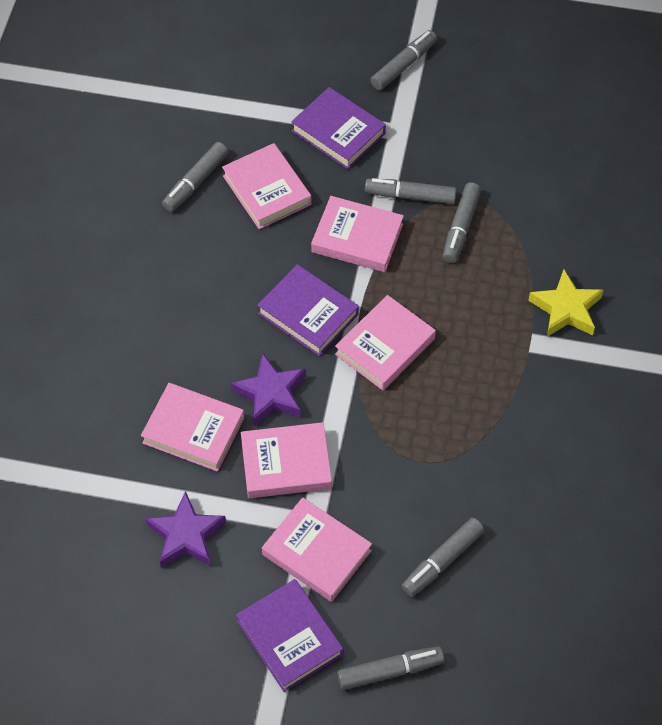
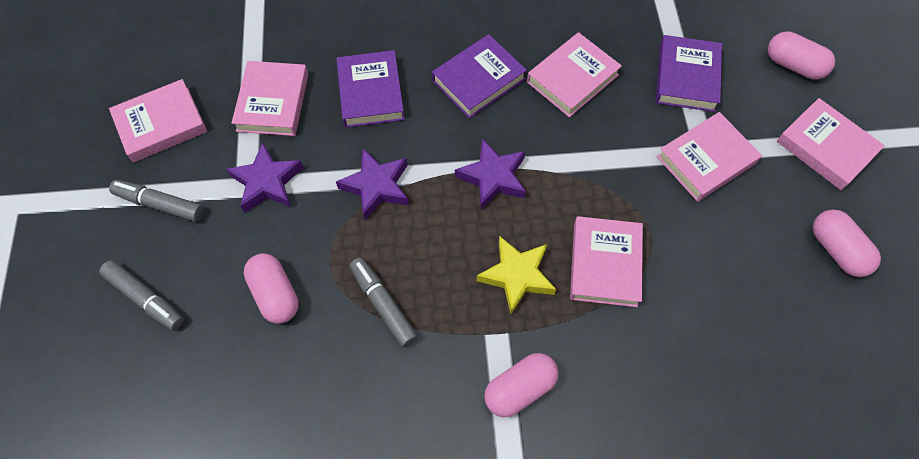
grey marker: 6 -> 3
pink capsule: 0 -> 4
purple star: 2 -> 3

